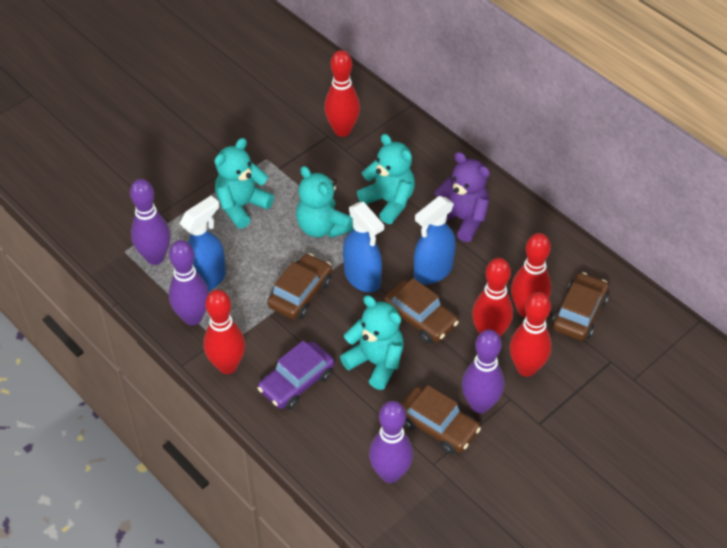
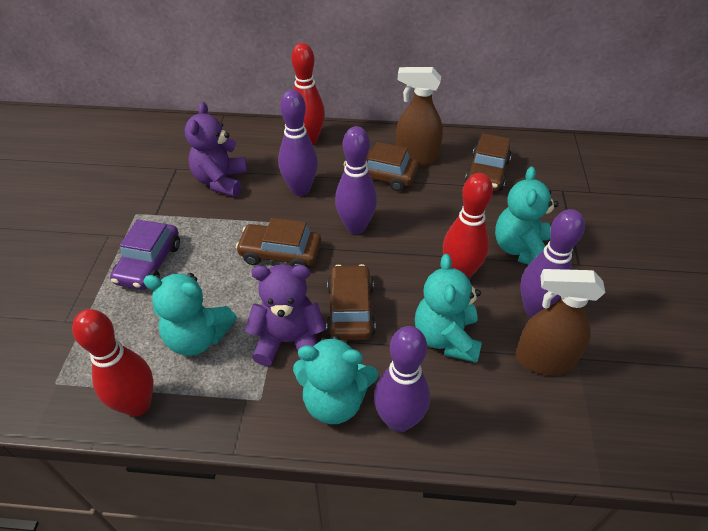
blue spray bottle: 3 -> 0
brown spray bottle: 0 -> 2
purple teddy bear: 1 -> 2
red bowling pin: 5 -> 3

